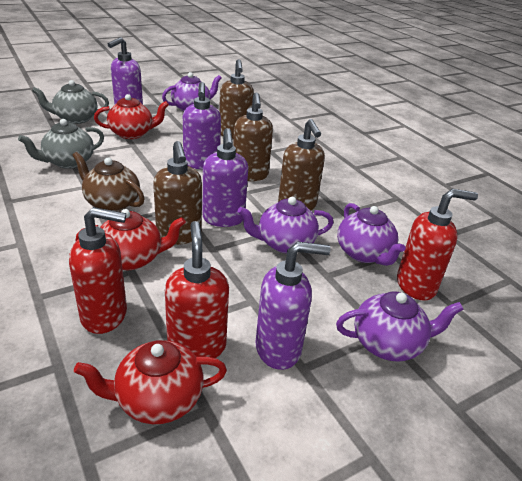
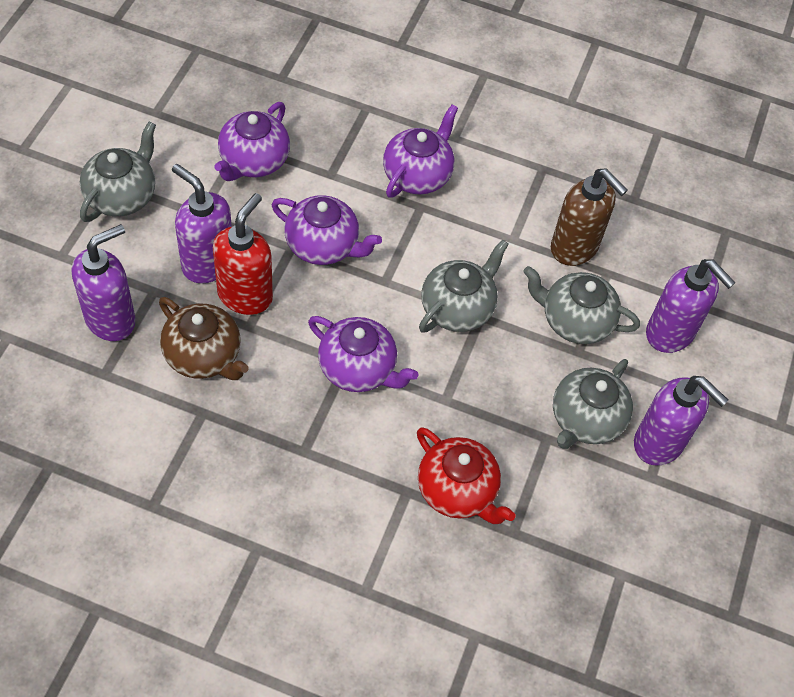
brown soap dispenser: 4 -> 1
grey teapot: 2 -> 4
red soap dispenser: 3 -> 1
red teapot: 3 -> 1

